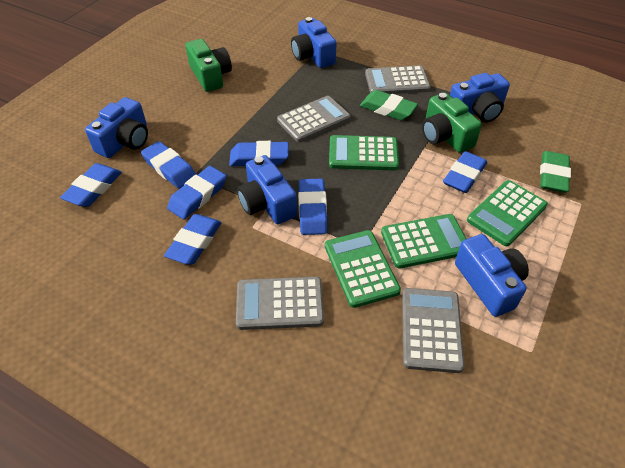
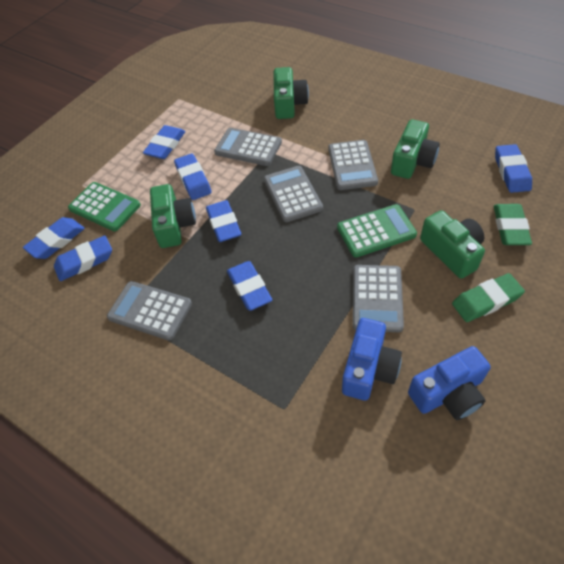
blue camera: 5 -> 2
green calculator: 4 -> 2
green camera: 2 -> 4
grey calculator: 4 -> 5

